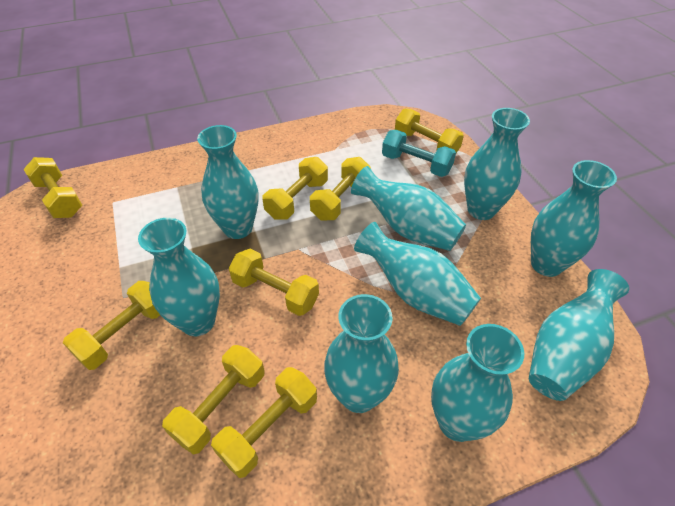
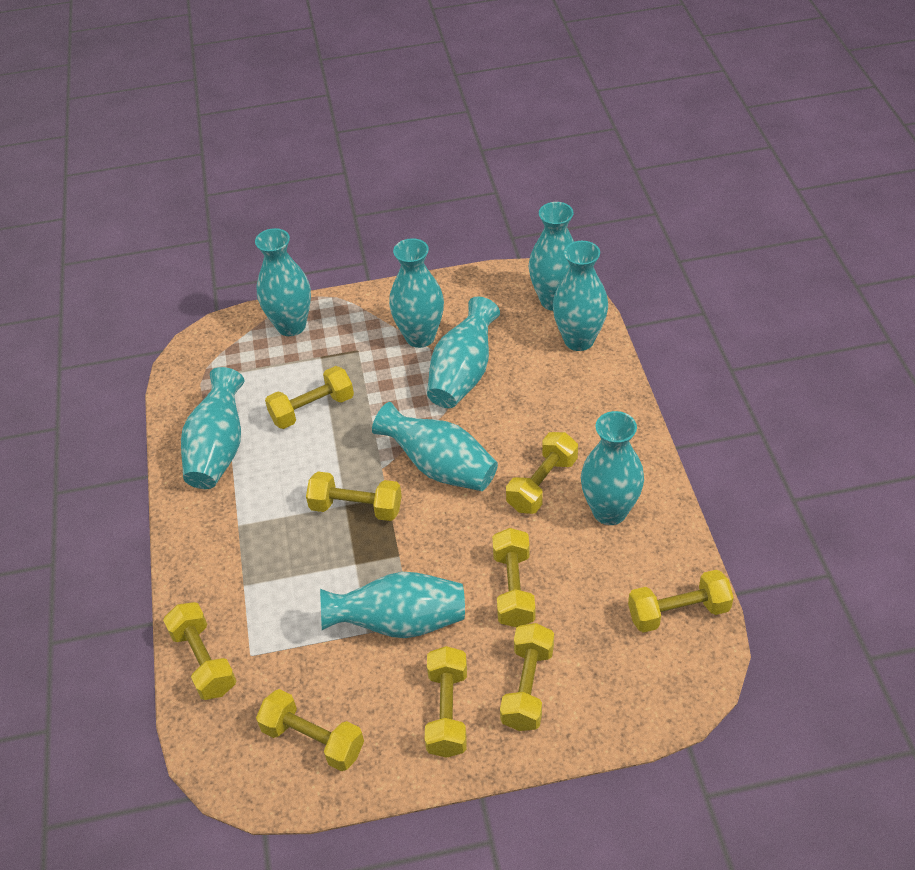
turquoise dumbbell: 1 -> 0
yellow dumbbell: 8 -> 9

